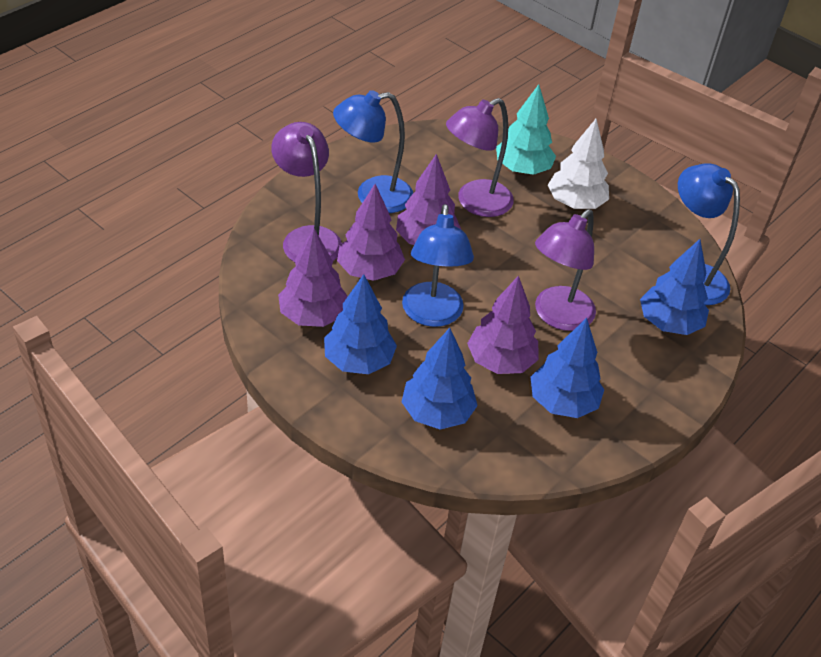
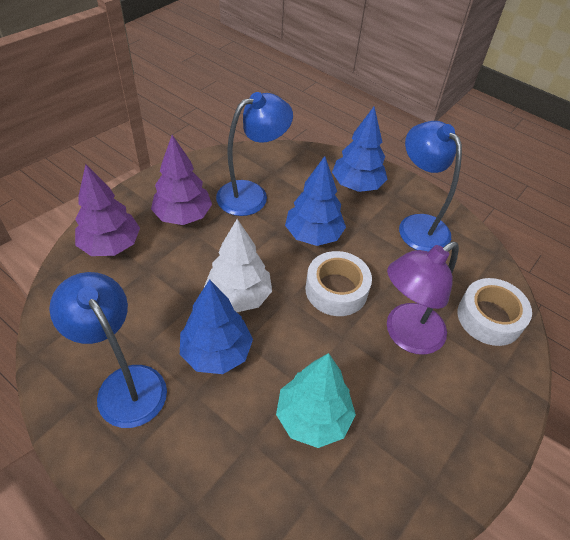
blue tree: 4 -> 3
purple lamp: 3 -> 1
purple tree: 4 -> 2
white tape: 0 -> 2

